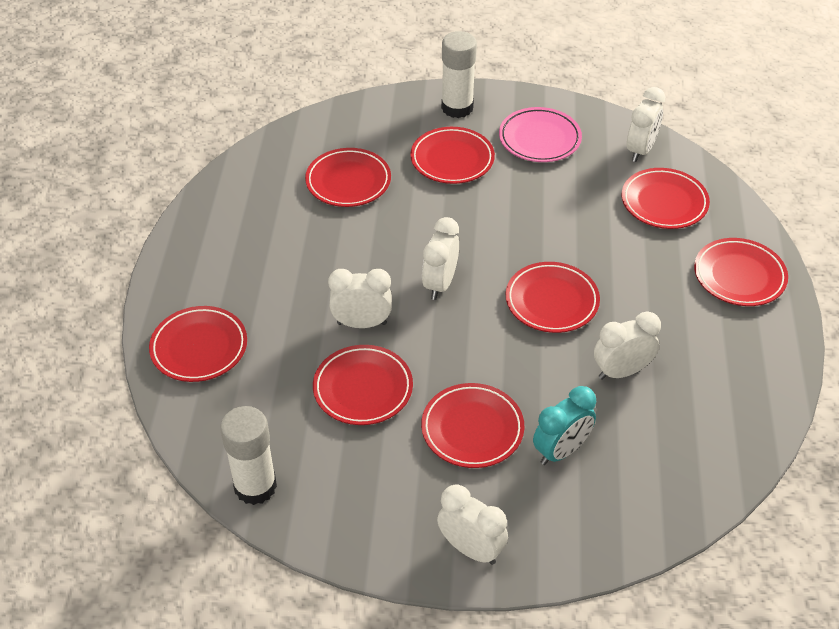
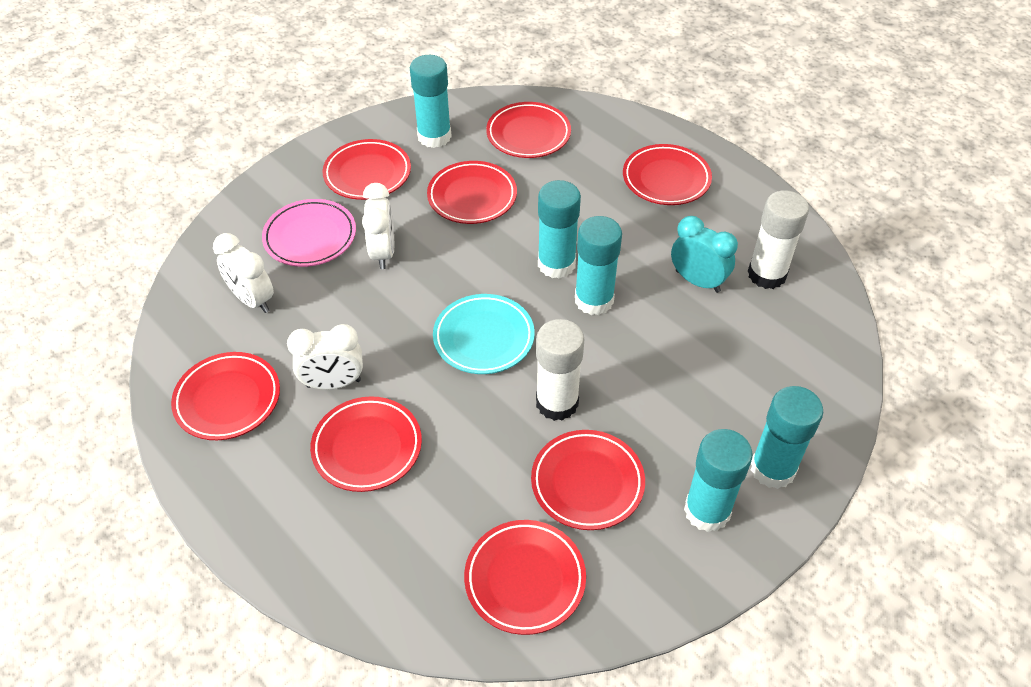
turquoise glue stick: 0 -> 5
turquoise plate: 0 -> 1
white clock: 5 -> 3

